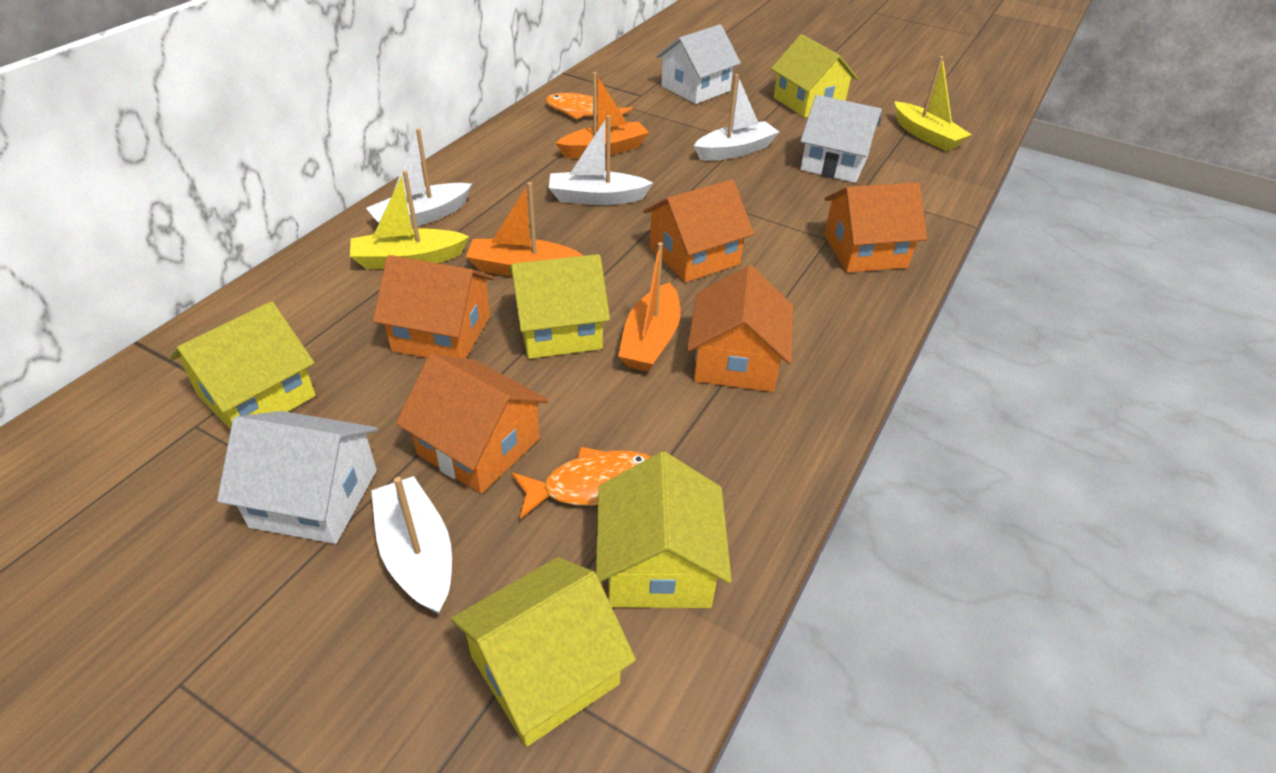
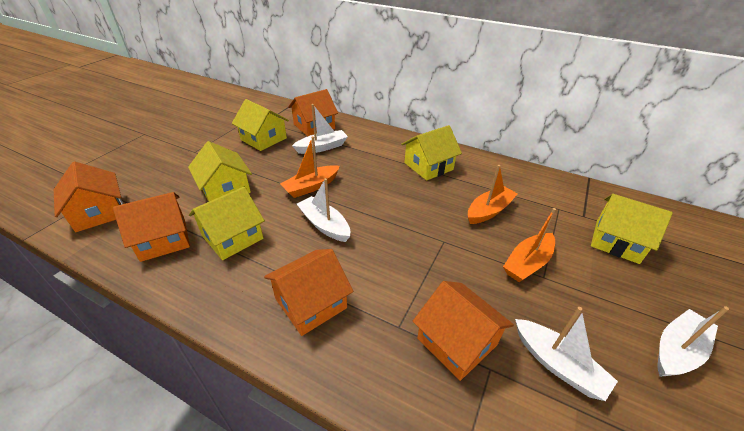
orange fish: 2 -> 0
white house: 3 -> 0
yellow boat: 2 -> 0

